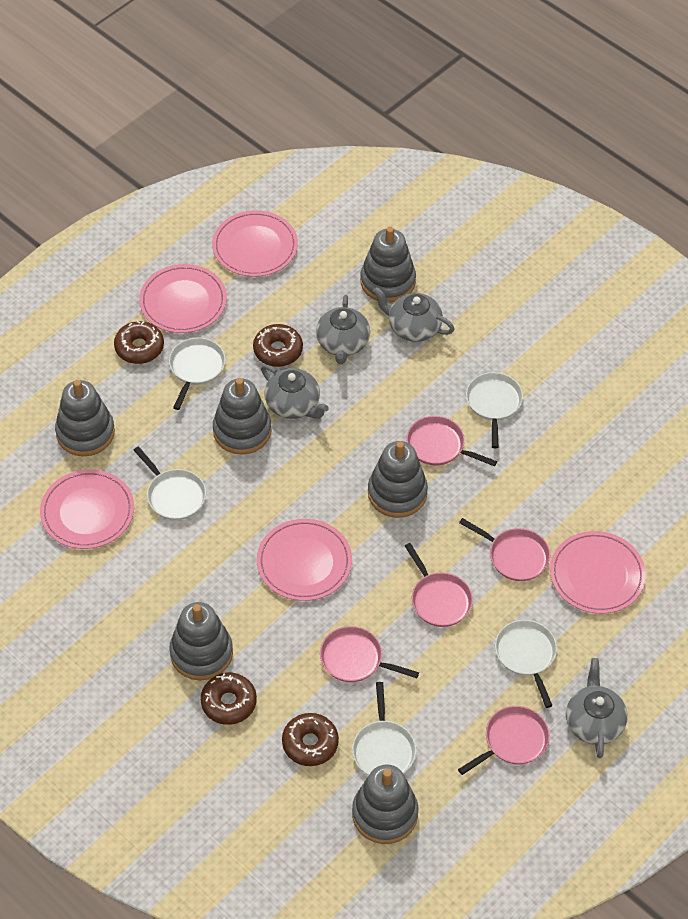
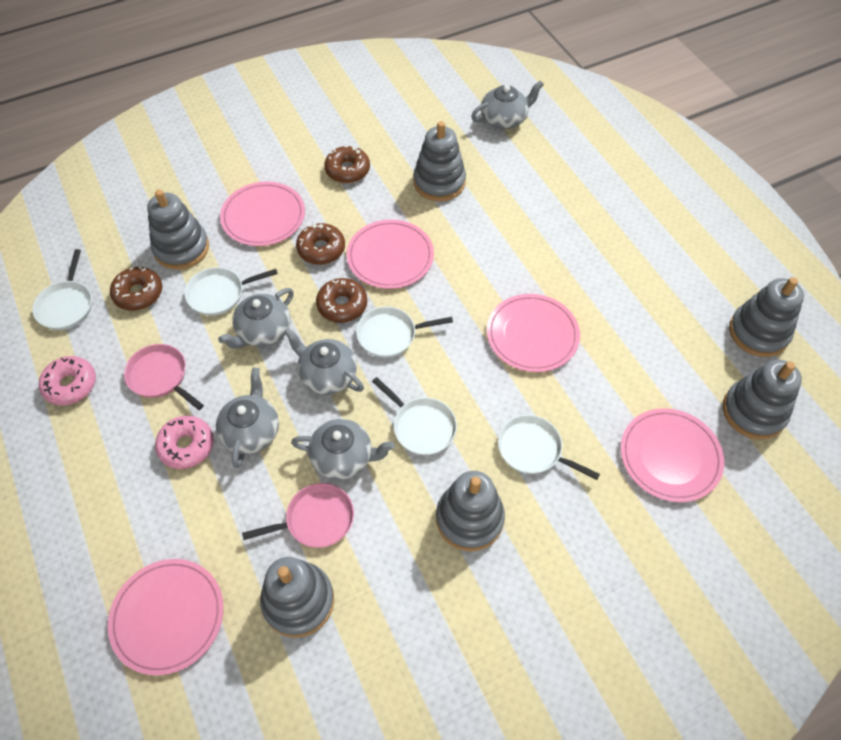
grey teapot: 4 -> 5
pink donut: 0 -> 2
pink pan: 5 -> 2

